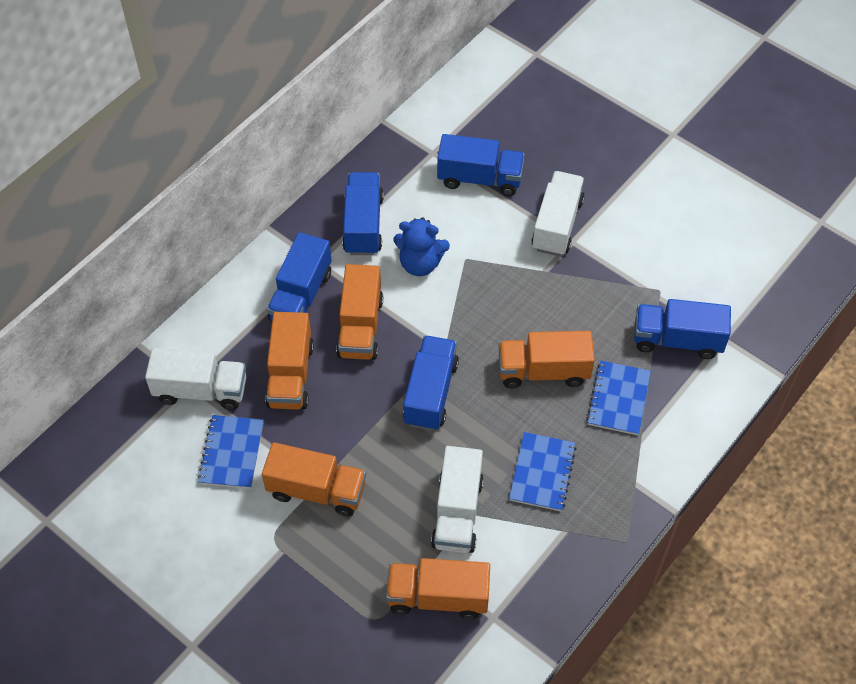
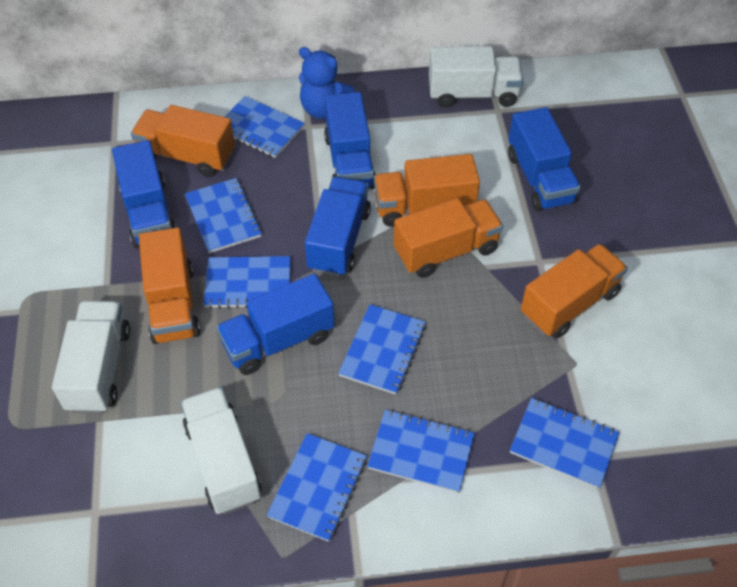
blue notebook: 3 -> 7

